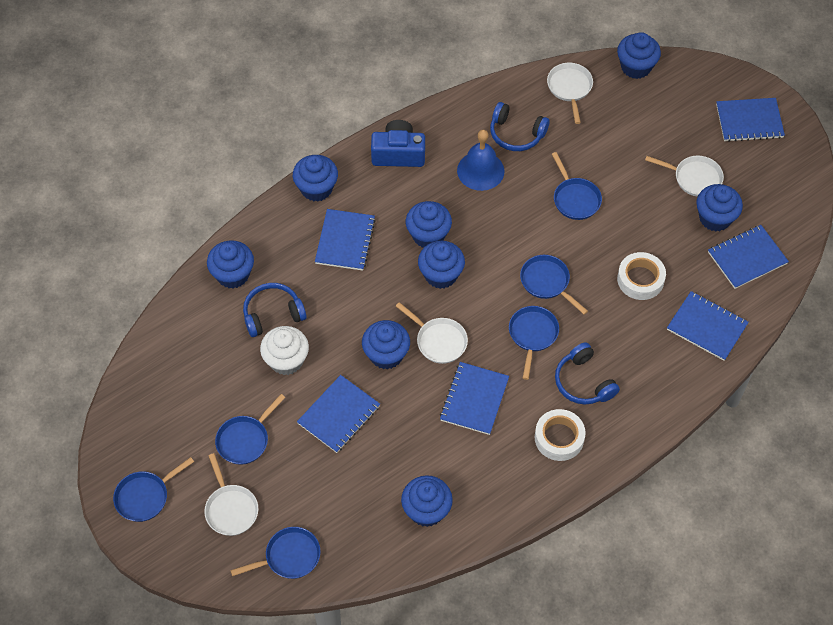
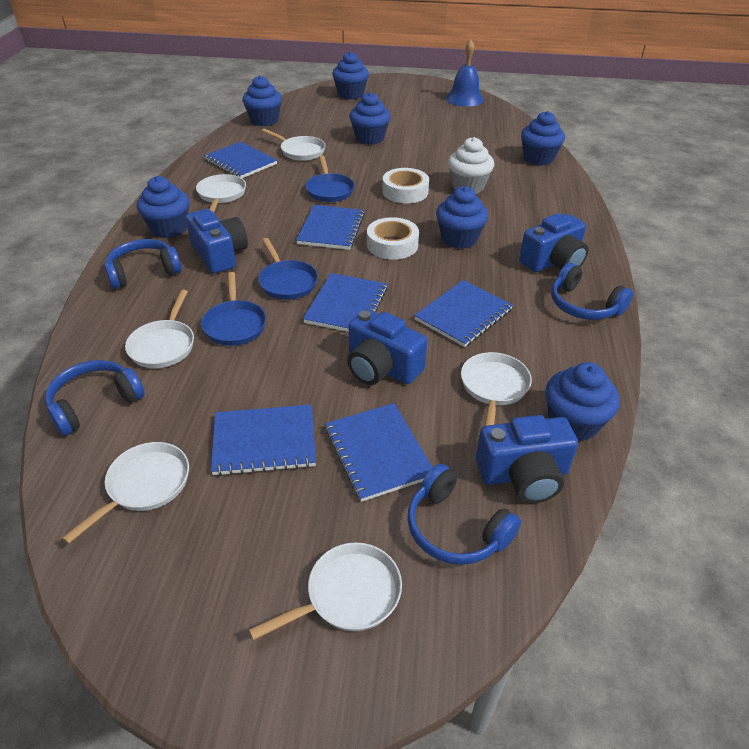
blue camera: 1 -> 4
blue cupcake: 8 -> 7
blue headphones: 3 -> 4
blue pan: 6 -> 3
white pan: 4 -> 6

